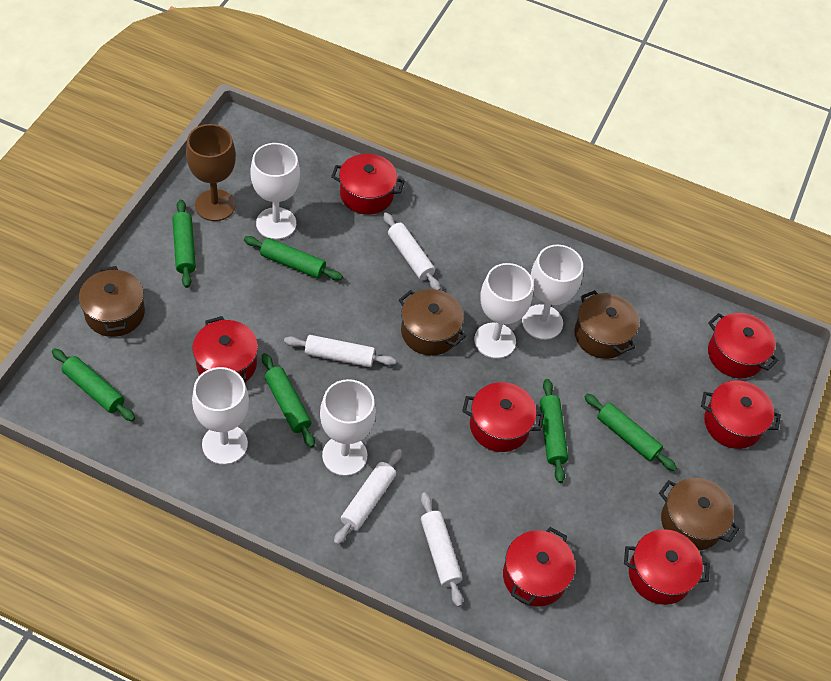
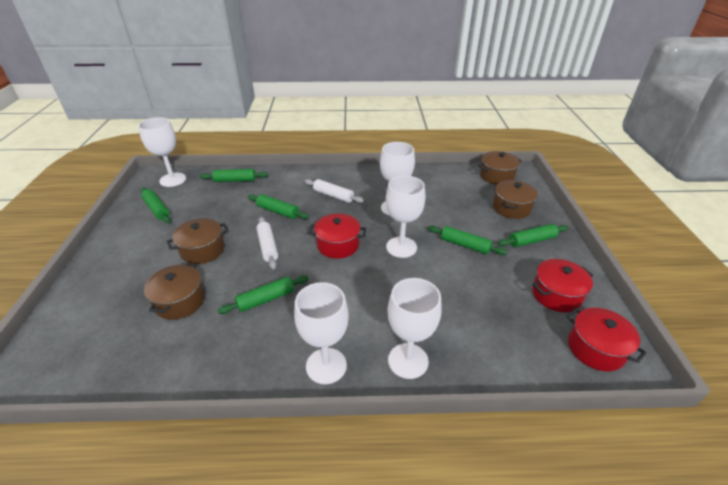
brown goblet: 1 -> 0
red pot: 7 -> 3
white rolling pin: 4 -> 2

